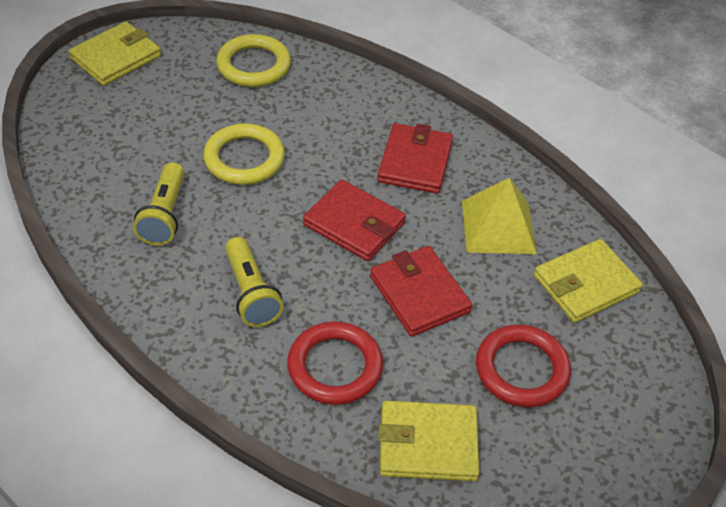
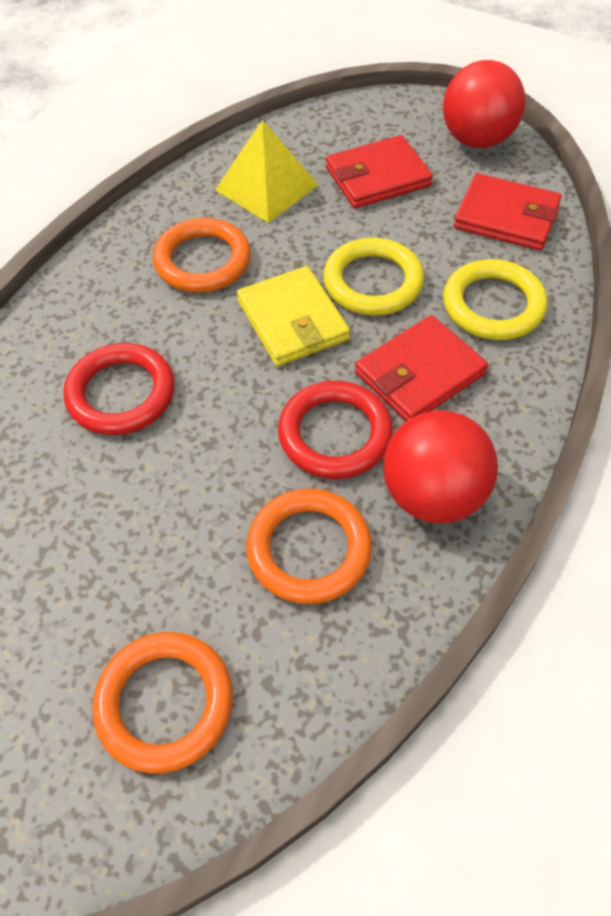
orange ring: 0 -> 3
red ball: 0 -> 2
yellow flashlight: 2 -> 0
yellow wallet: 3 -> 1

